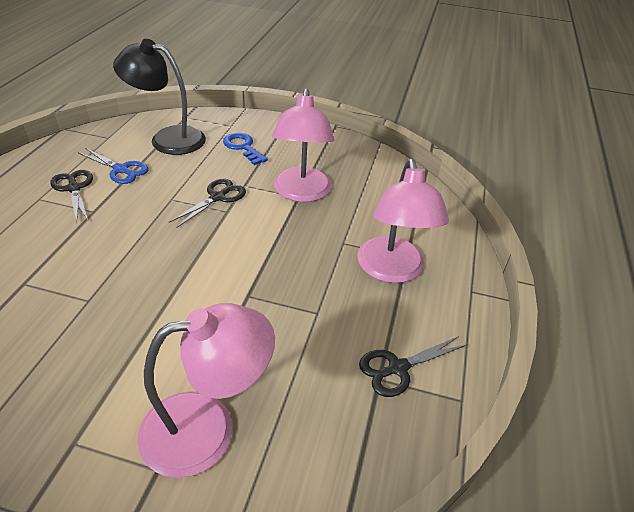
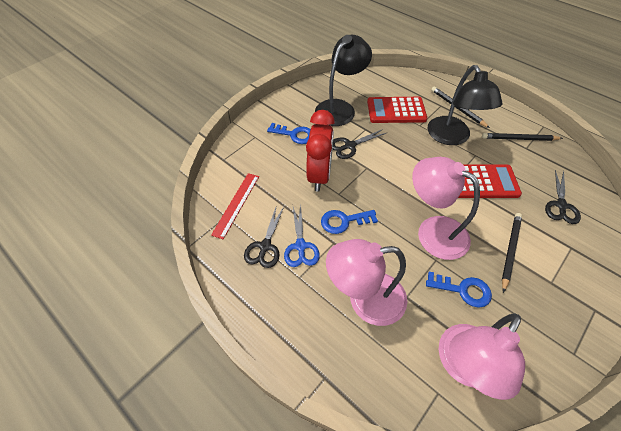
black lamp: 1 -> 2
black pencil: 0 -> 3
blue key: 1 -> 3
red calculator: 0 -> 2
red clock: 0 -> 1
red ruler: 0 -> 1

